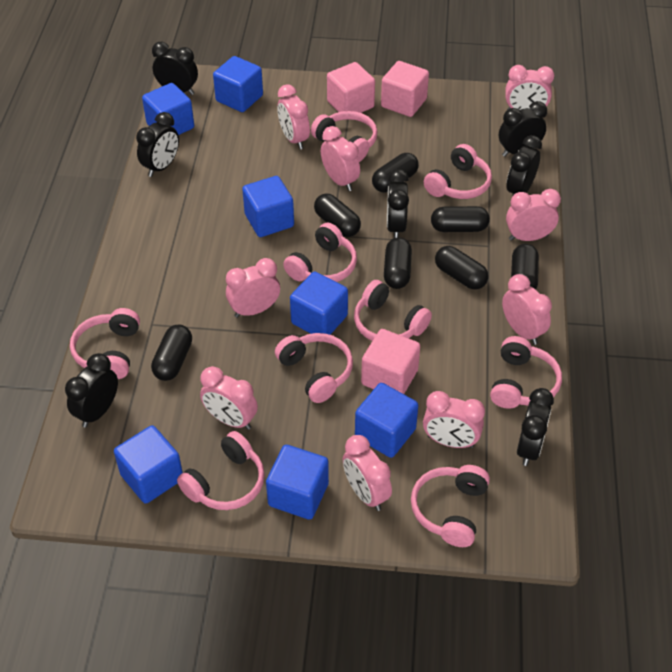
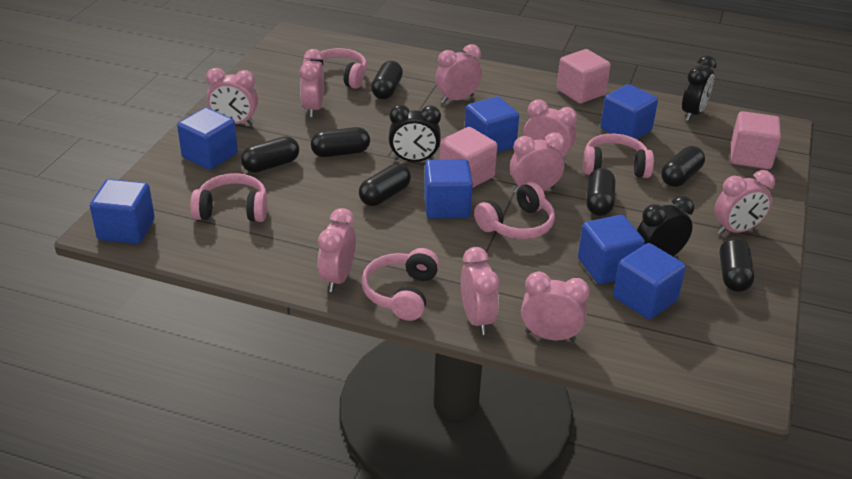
black clock: 7 -> 3
pink headphones: 9 -> 5

